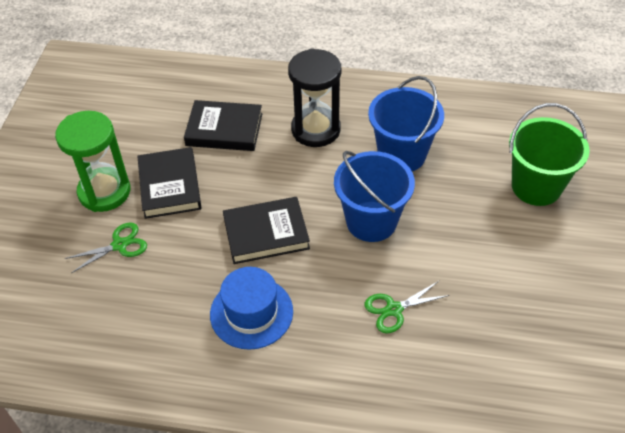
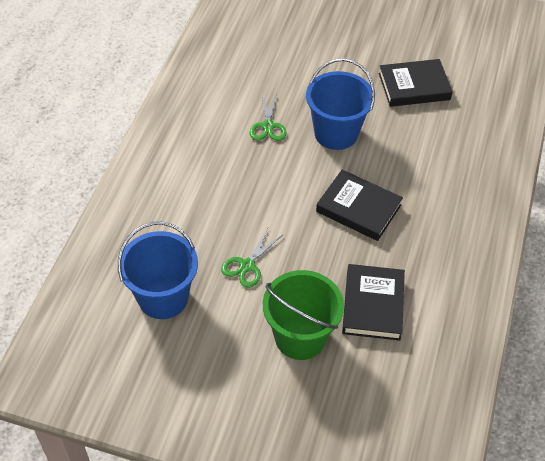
black hourglass: 1 -> 0
blue hat: 1 -> 0
green hourglass: 1 -> 0

